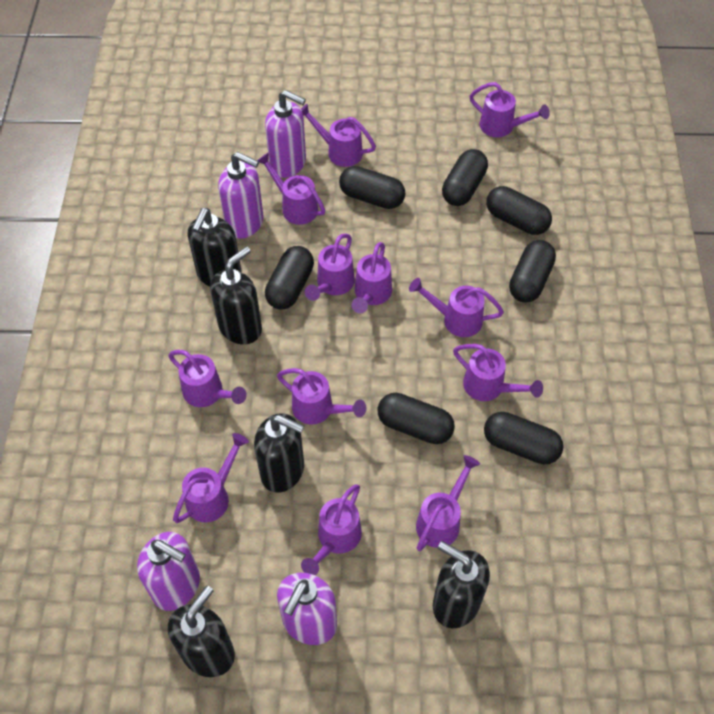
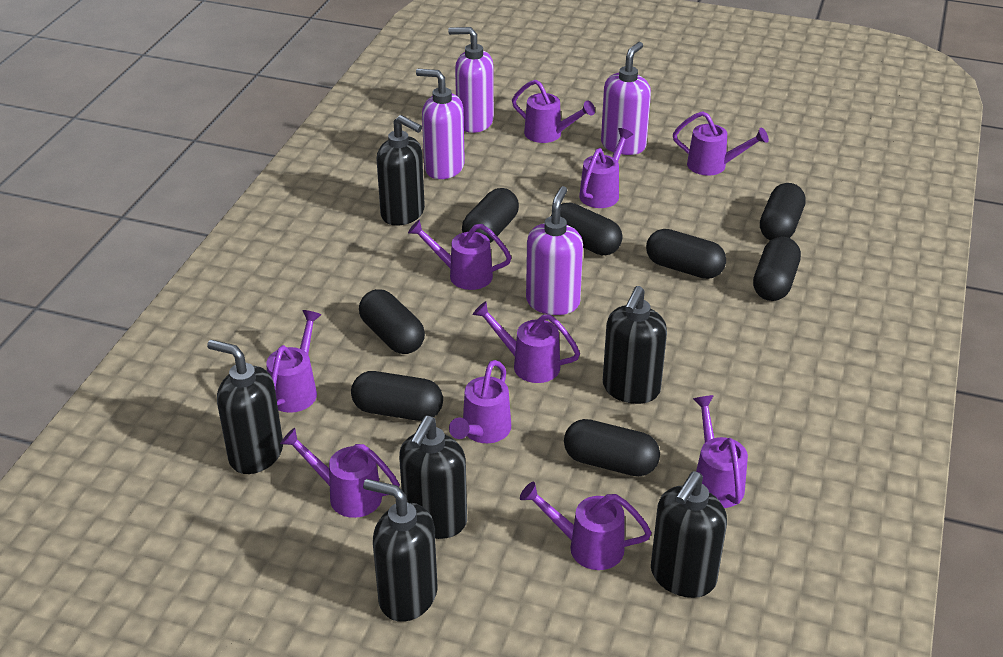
black capsule: 7 -> 8
black soap dispenser: 5 -> 6
purple watering can: 12 -> 10

